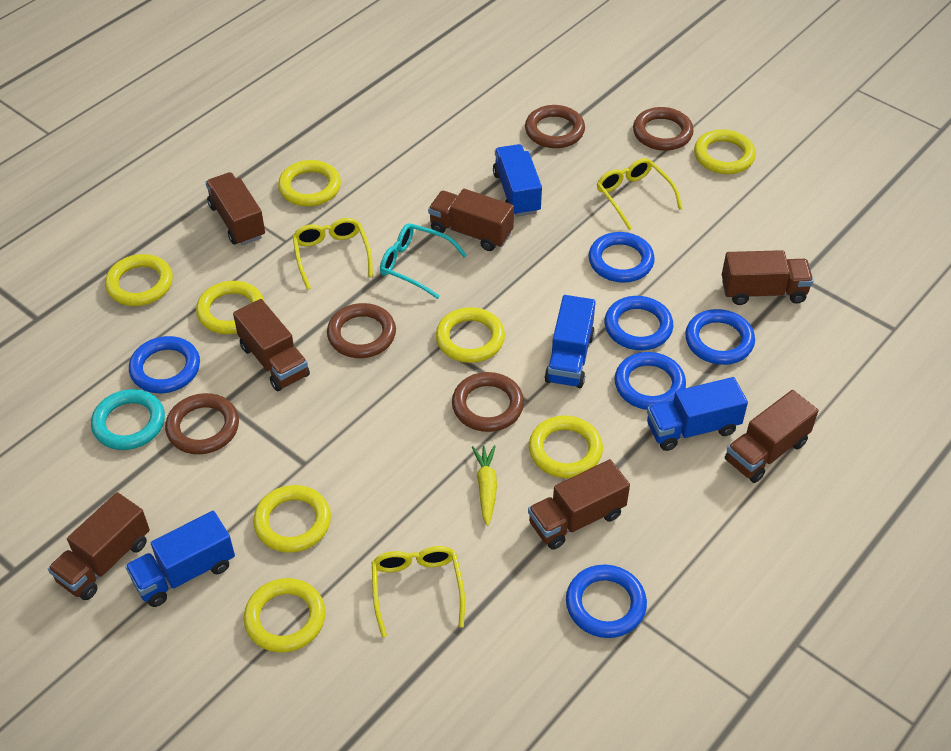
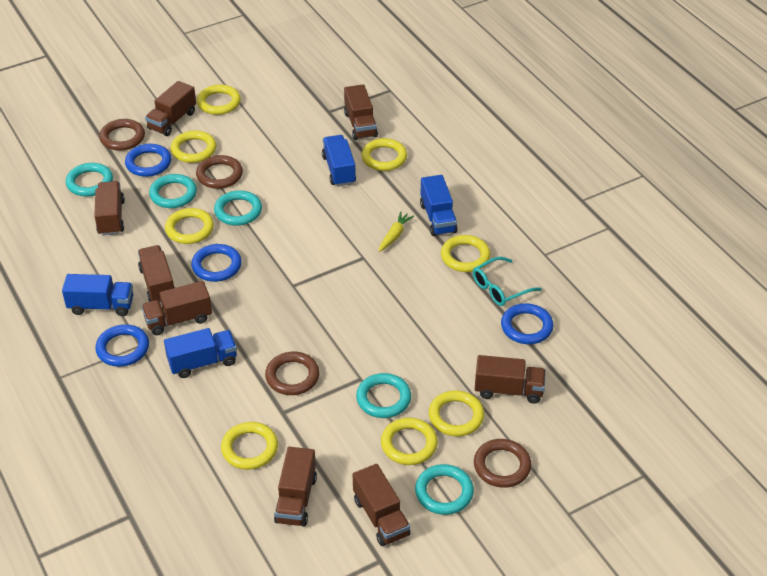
blue ring: 6 -> 4
brown ring: 5 -> 4
brown truck: 7 -> 8
turquoise ring: 1 -> 5
yellow glasses: 3 -> 0

